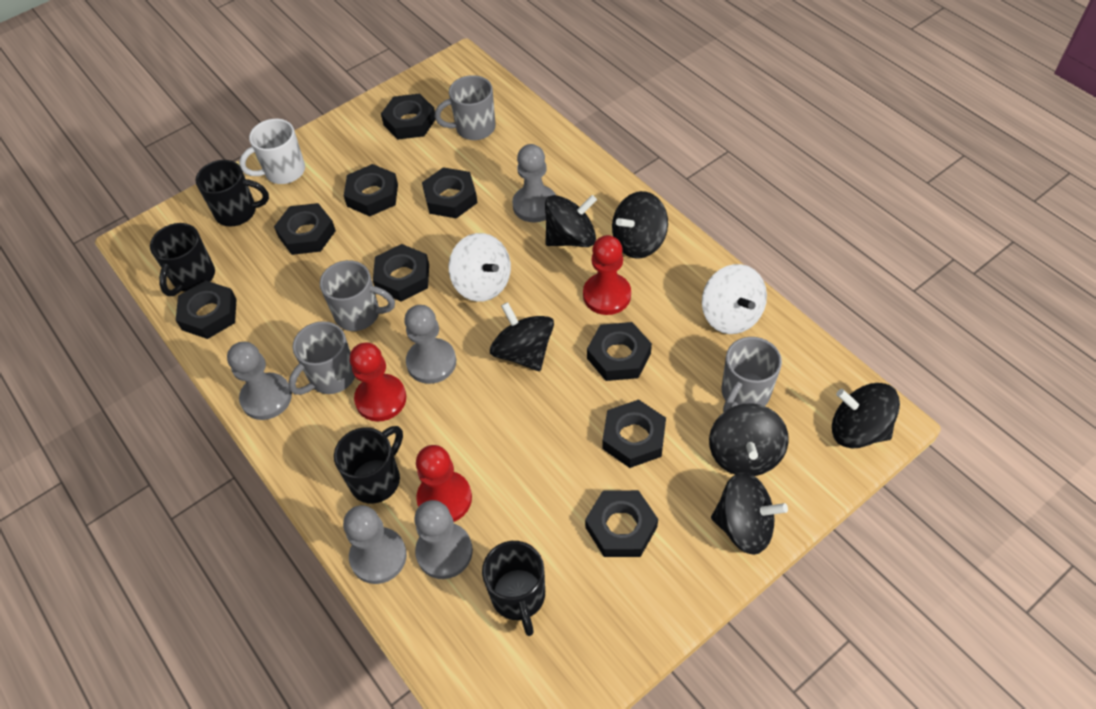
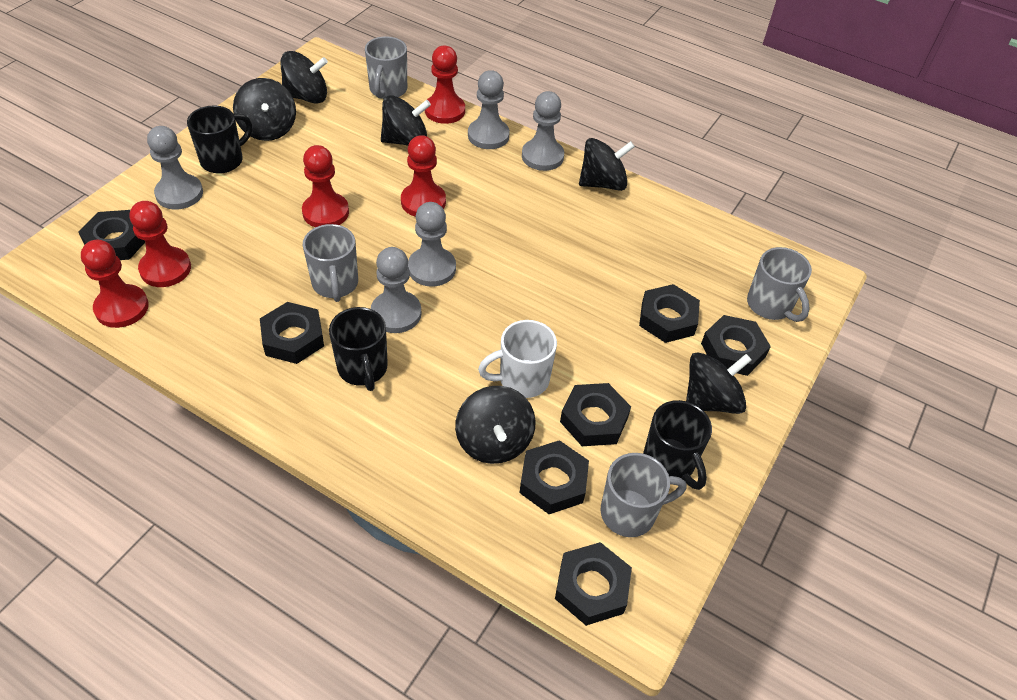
black mug: 4 -> 3
black nut: 9 -> 7
red pawn: 3 -> 5
white spinning top: 2 -> 0

